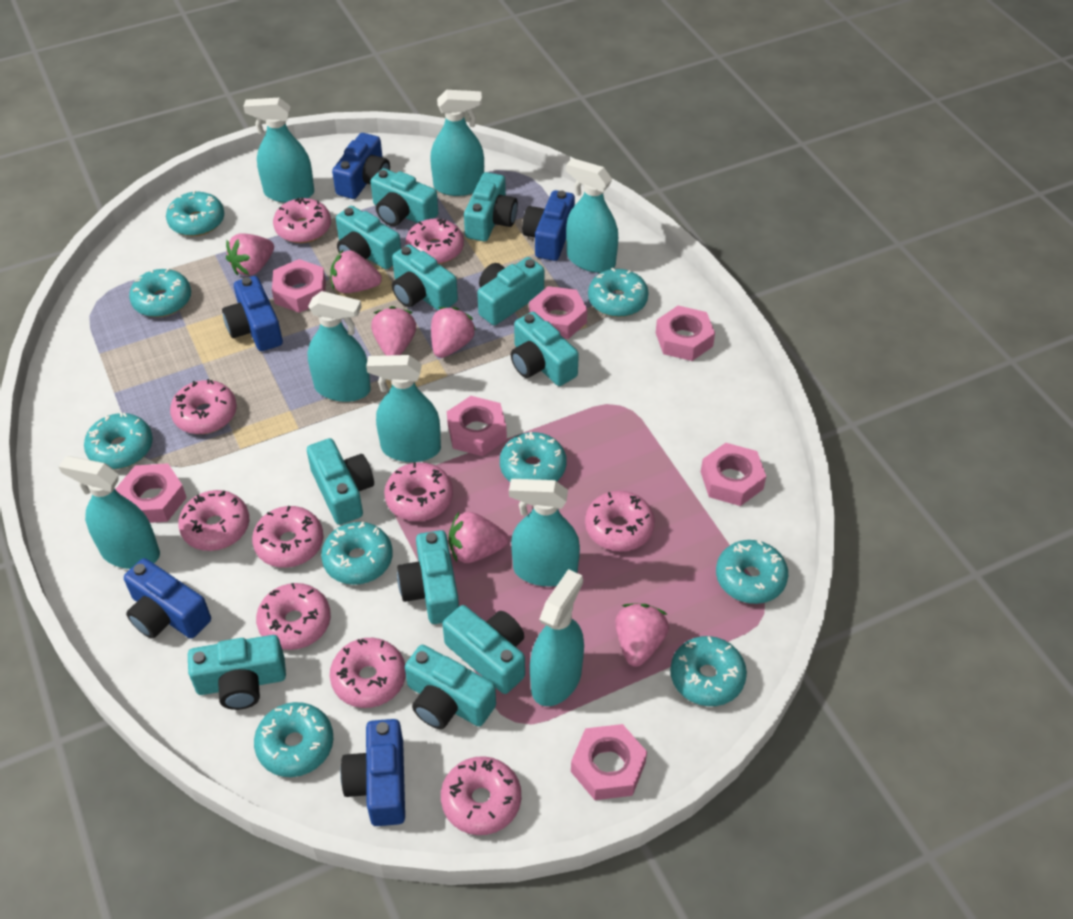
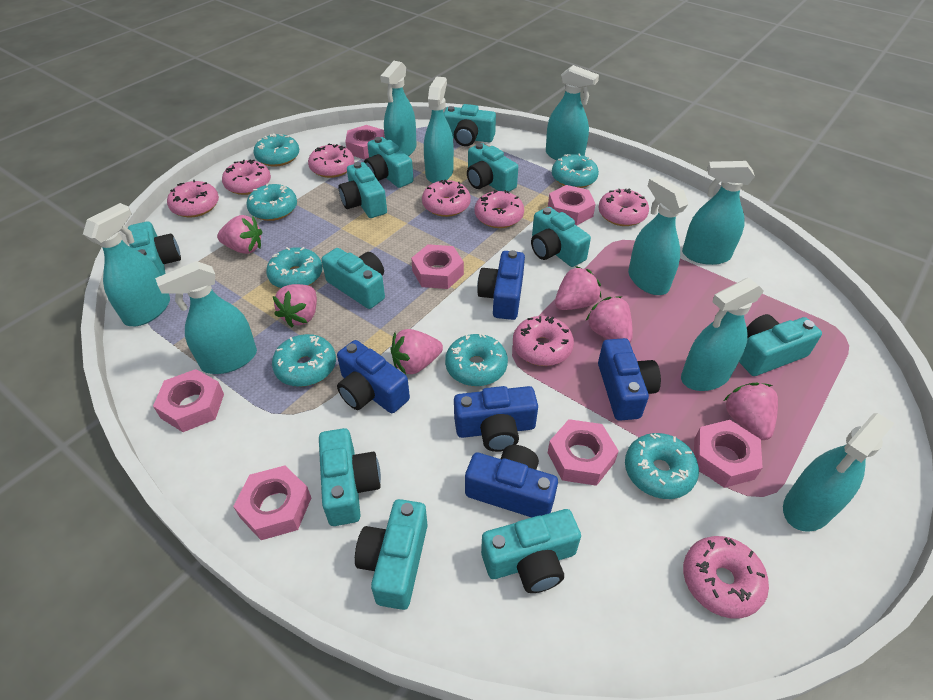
pink donut: 10 -> 8
turquoise donut: 9 -> 7
turquoise spray bottle: 8 -> 9

